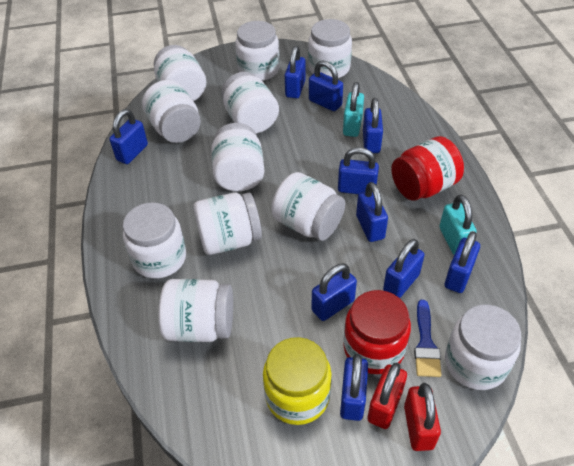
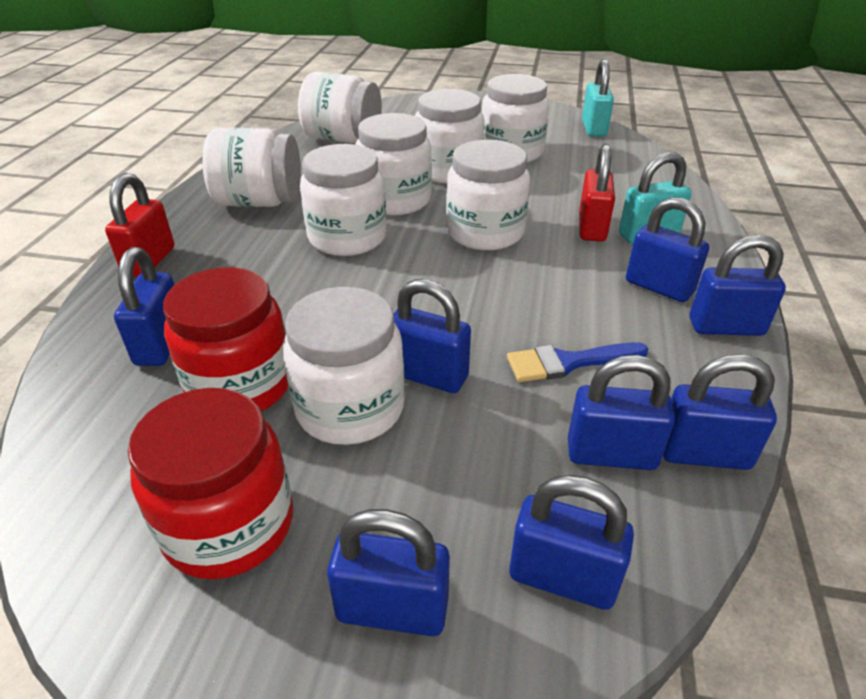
blue padlock: 10 -> 8
white jar: 11 -> 8
yellow jar: 1 -> 0

